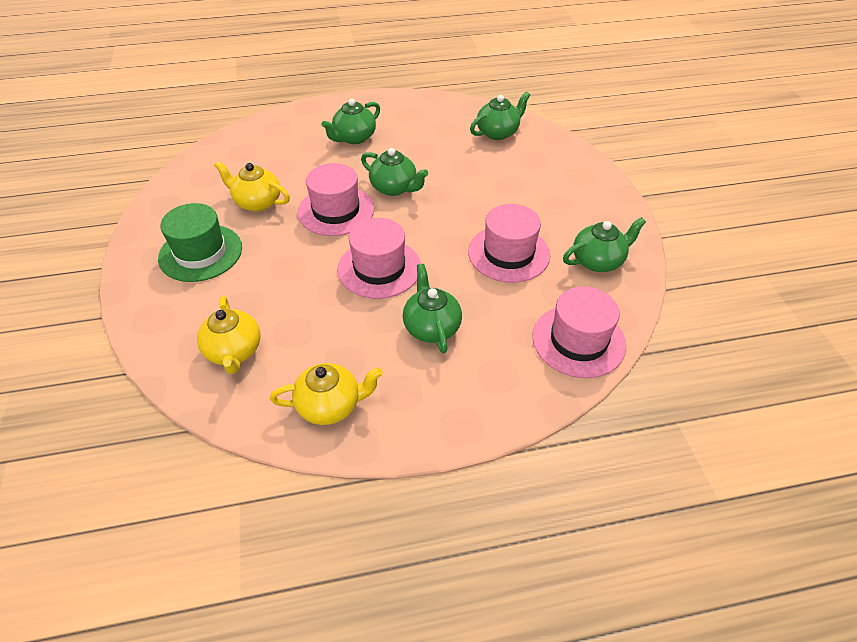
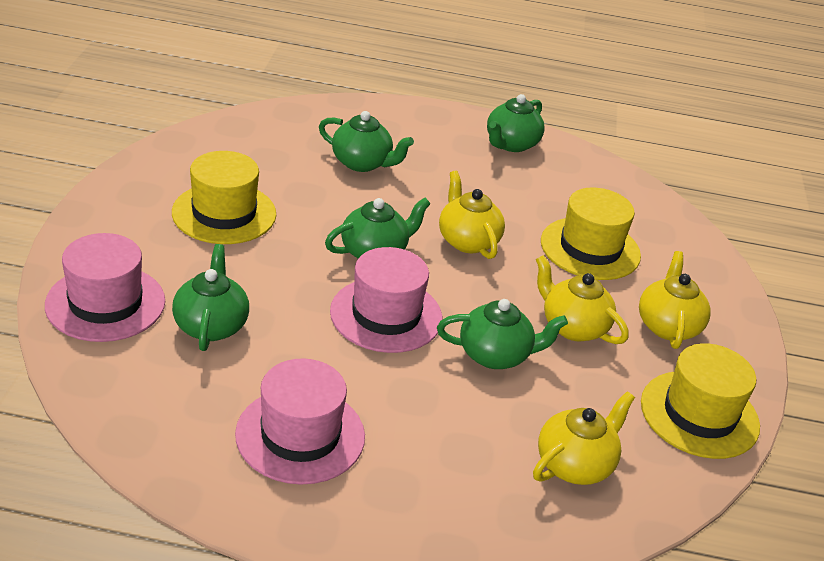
green hat: 1 -> 0
pink hat: 4 -> 3
yellow hat: 0 -> 3
yellow teapot: 3 -> 4

